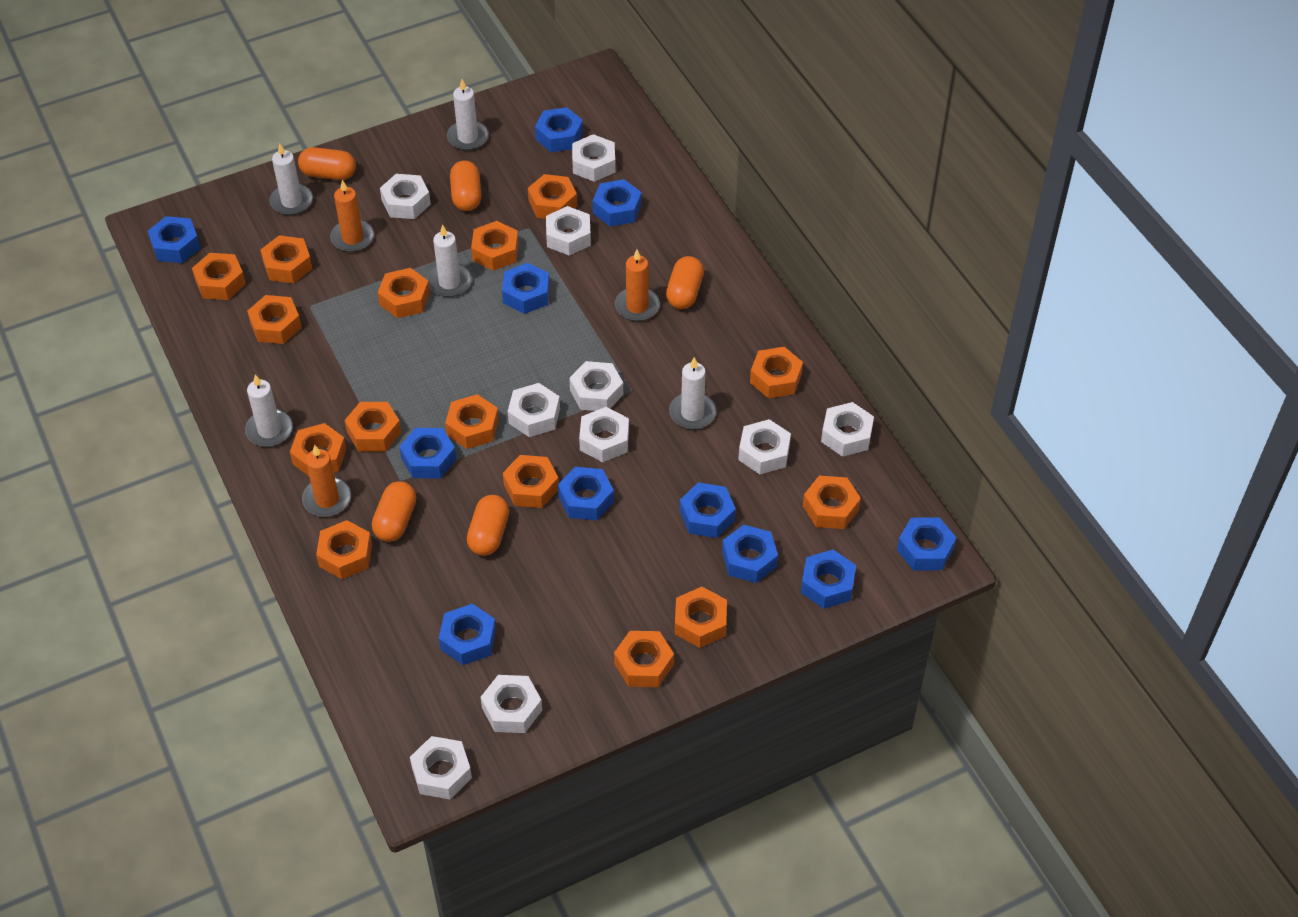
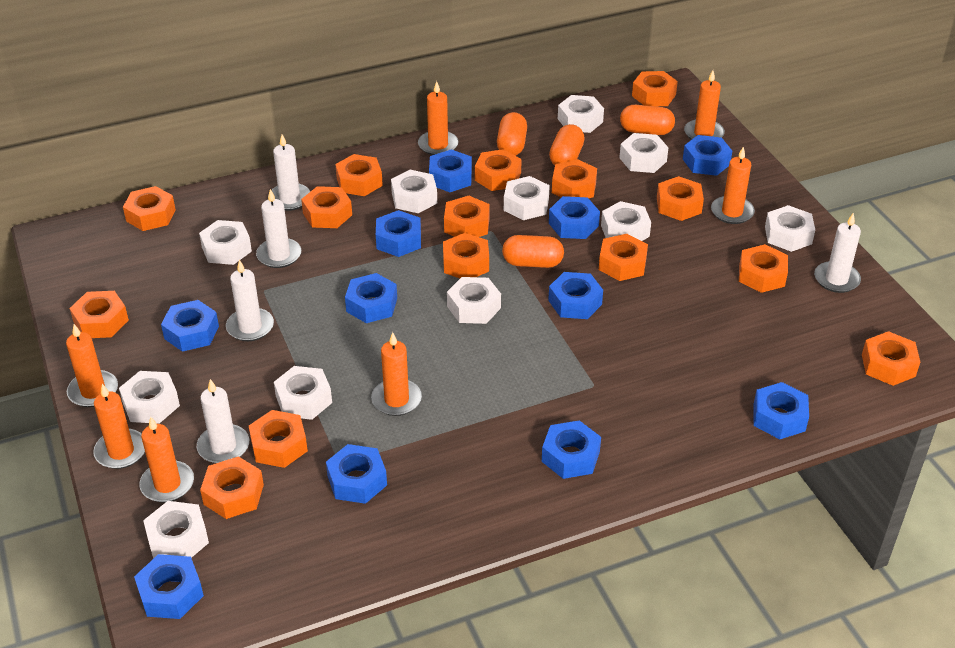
orange candle: 3 -> 7
orange capsule: 5 -> 4
white nut: 10 -> 11

